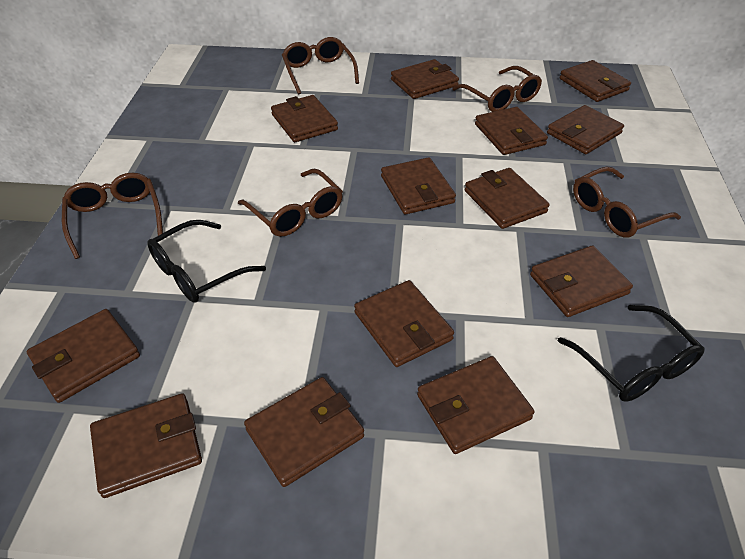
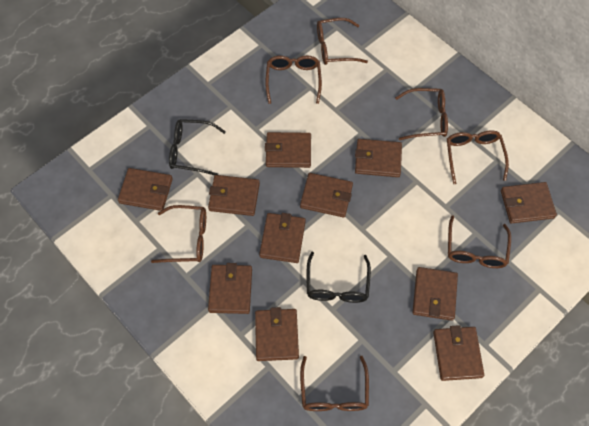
brown glasses: 5 -> 7
brown wallet: 13 -> 11

